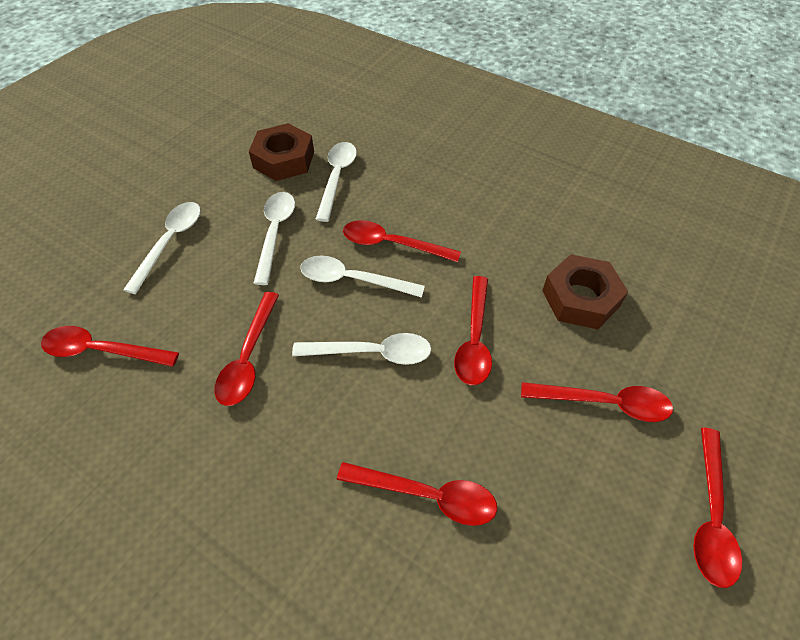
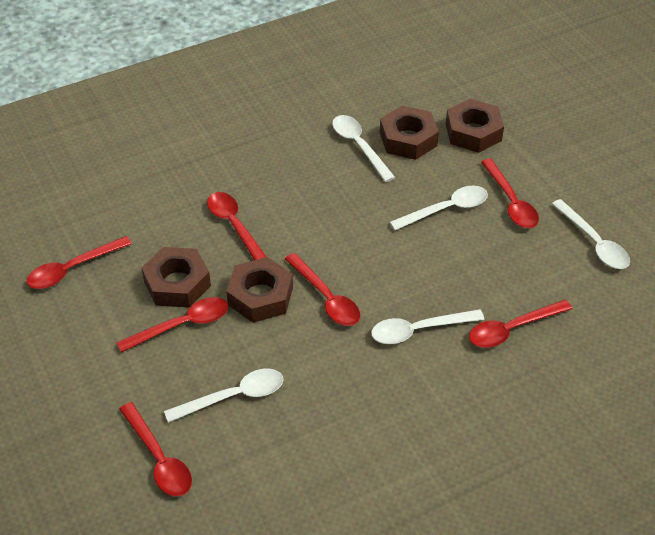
brown nut: 2 -> 4

